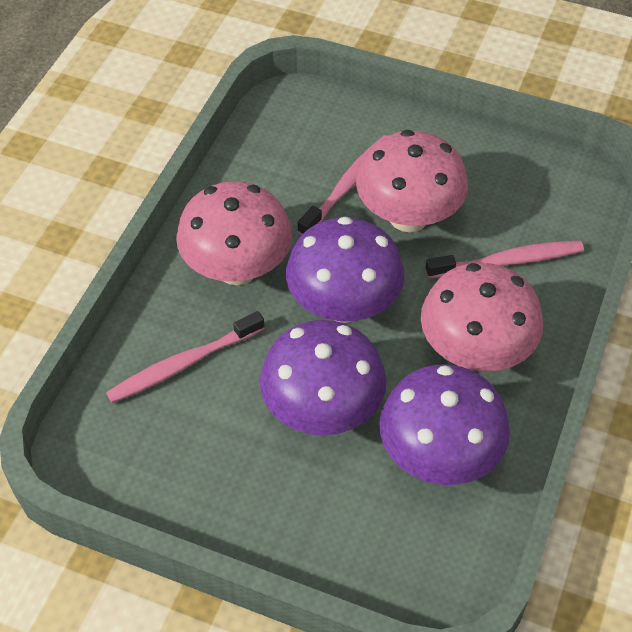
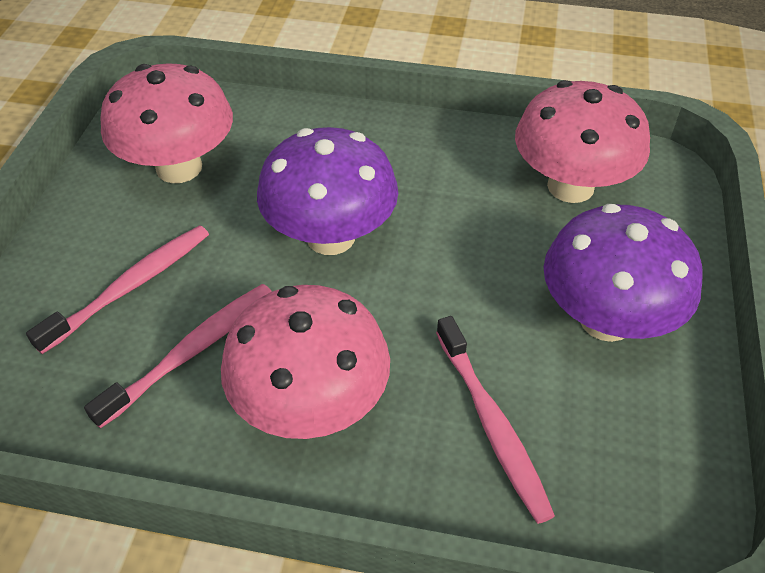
purple mushroom: 3 -> 2

